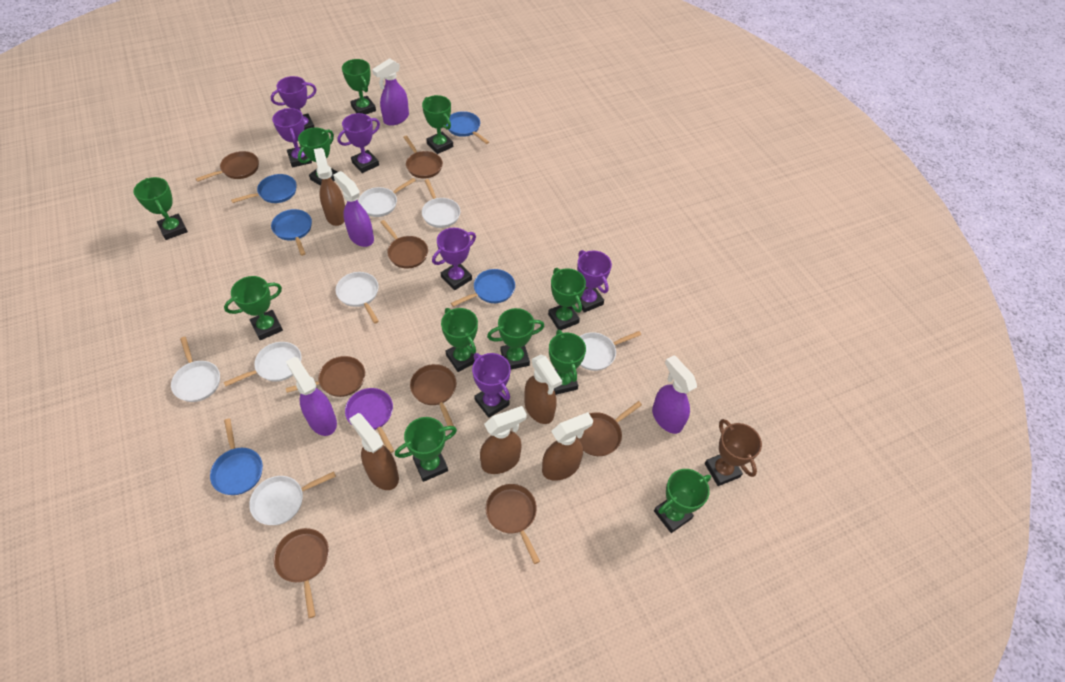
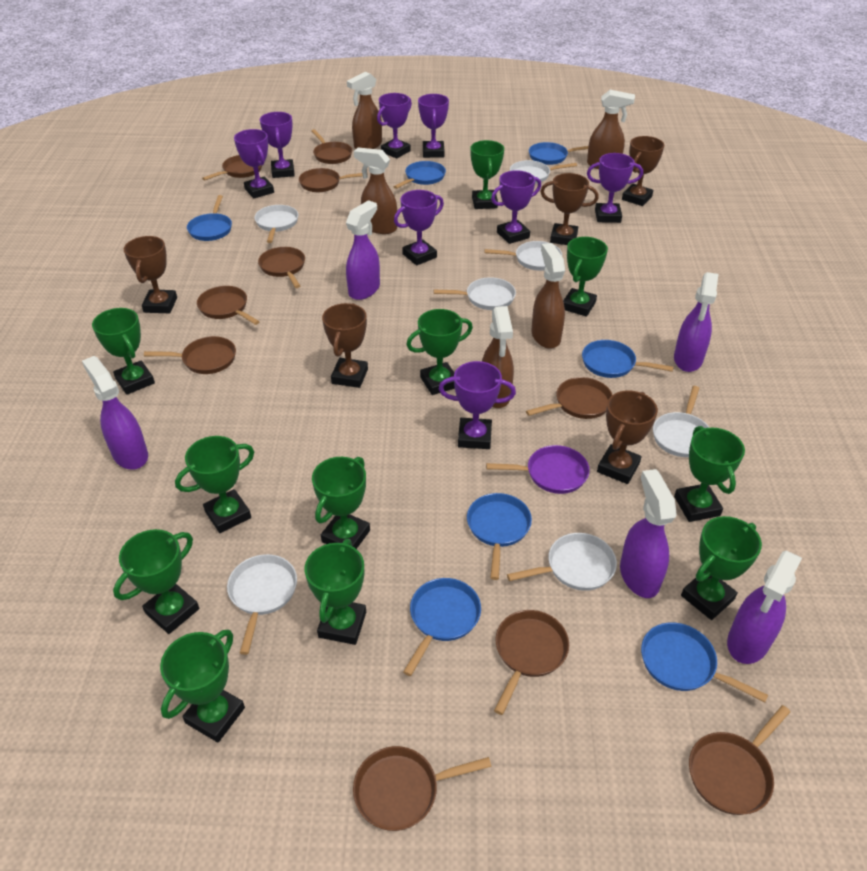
blue pan: 5 -> 7
brown pan: 8 -> 10
brown trophy: 1 -> 5
purple spray bottle: 4 -> 5
purple trophy: 6 -> 8

